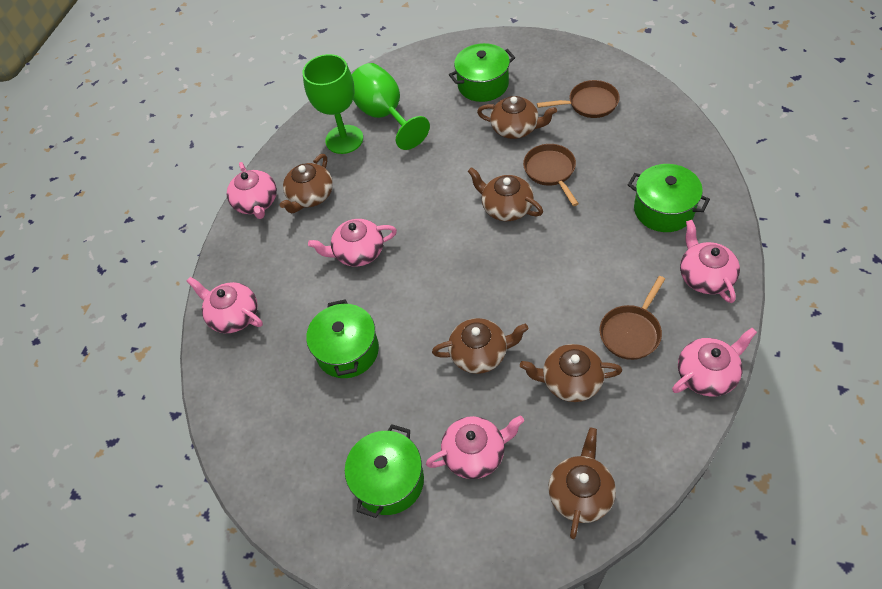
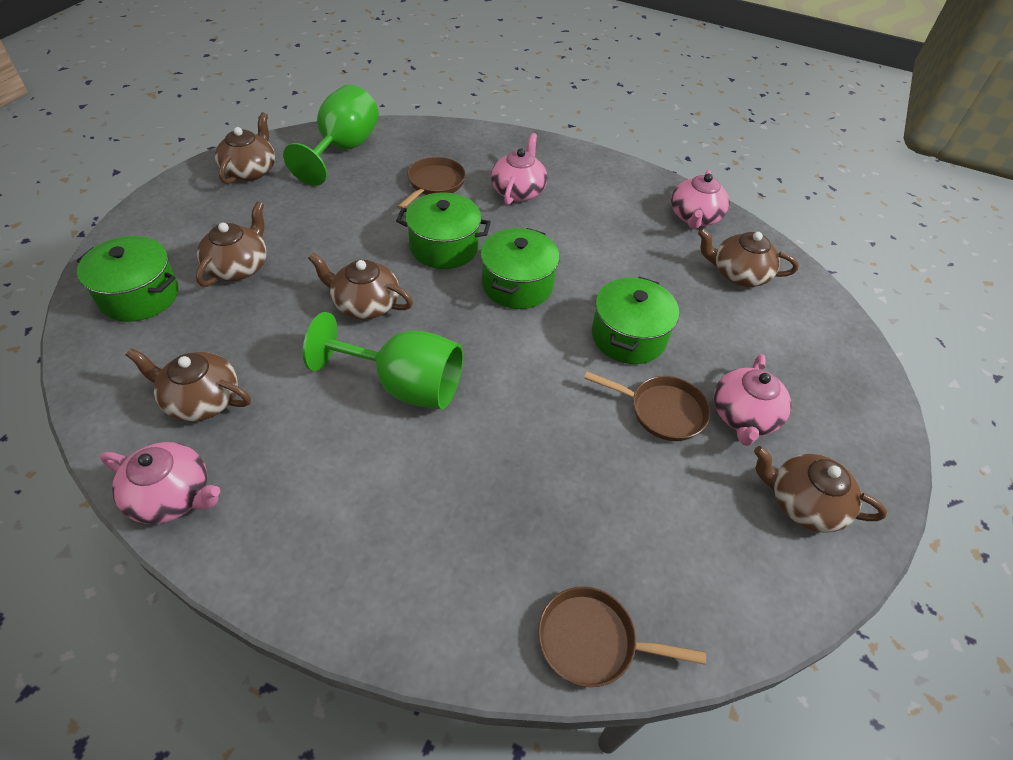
pink teapot: 6 -> 4

